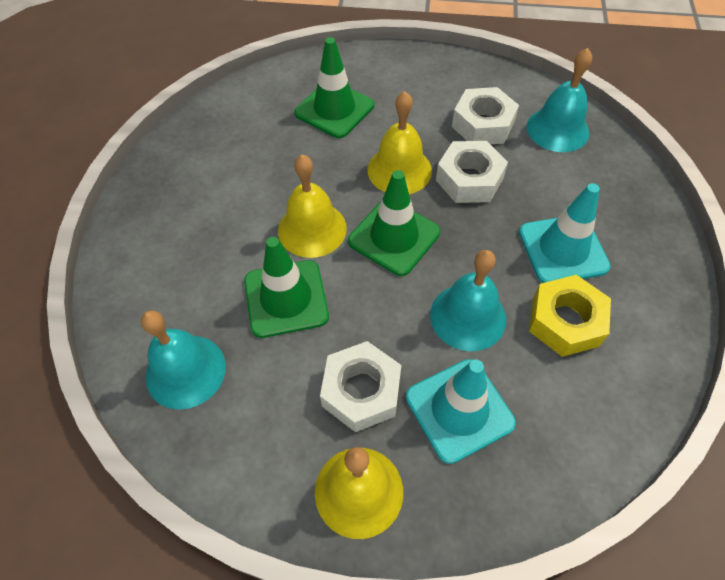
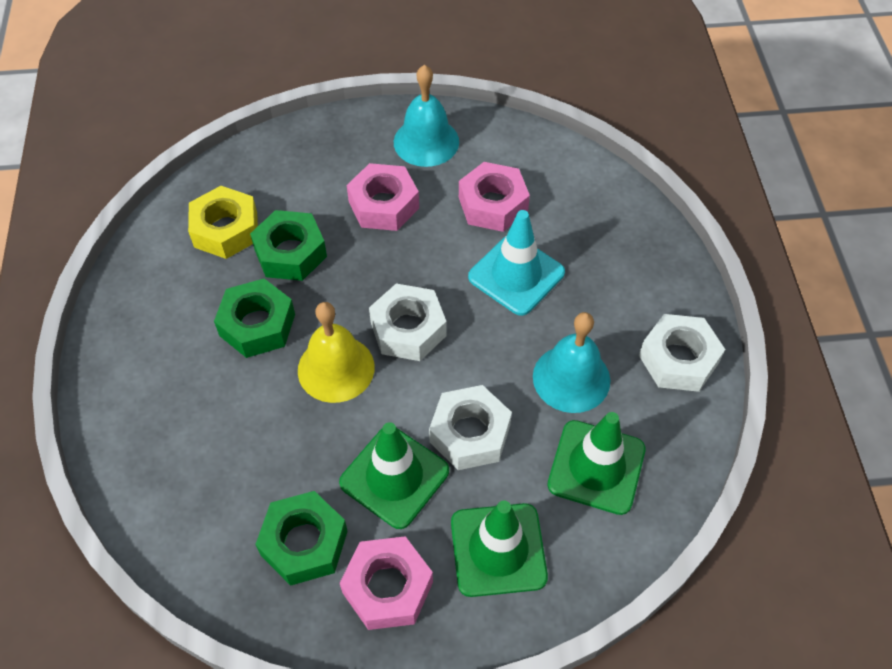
green nut: 0 -> 3
pink nut: 0 -> 3
turquoise bell: 3 -> 2
turquoise traffic cone: 2 -> 1
yellow bell: 3 -> 1

